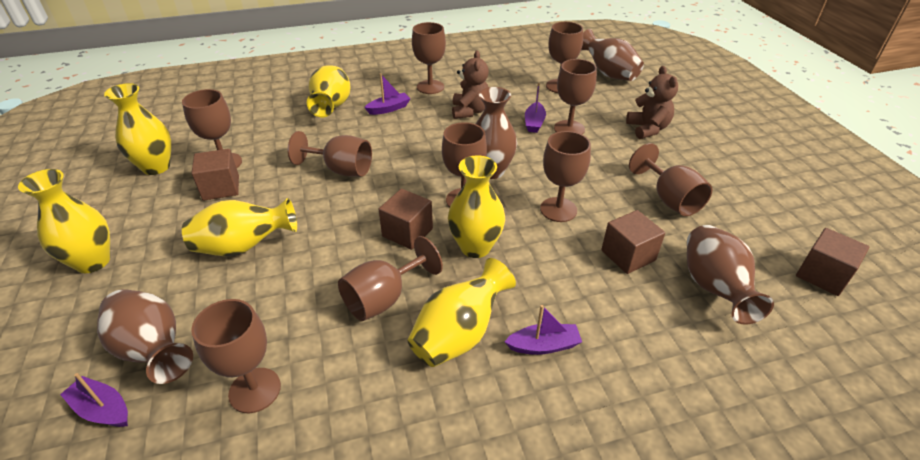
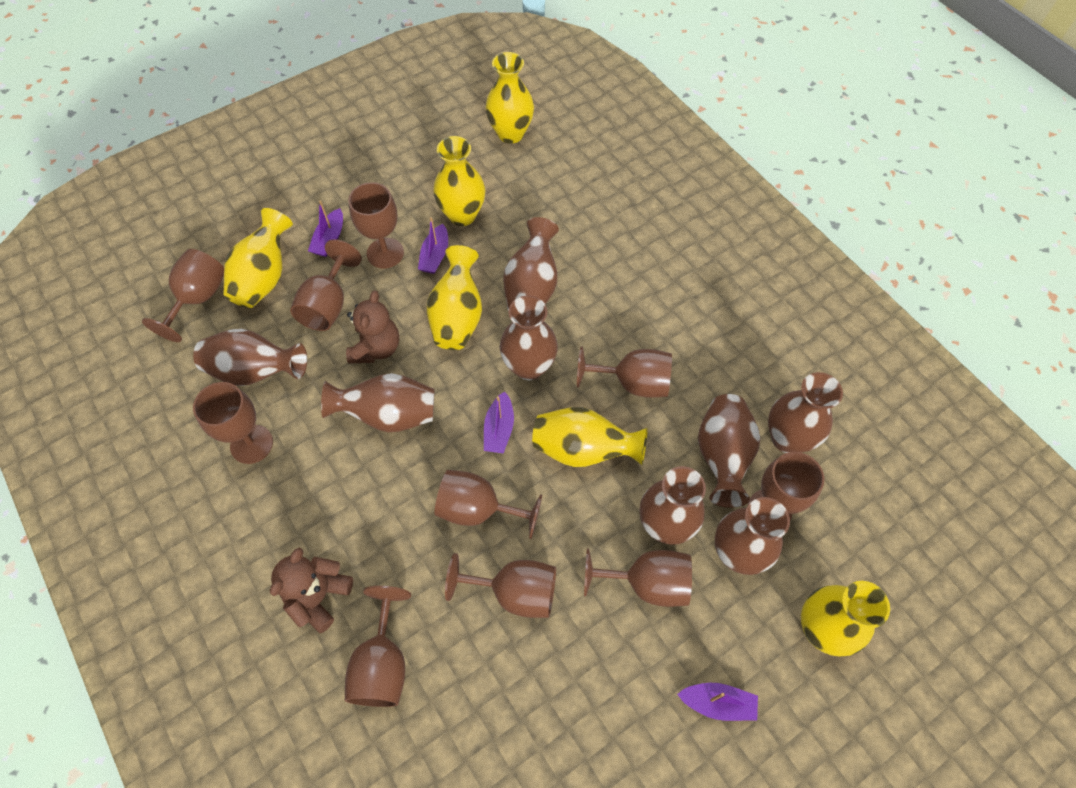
brown cube: 4 -> 0
brown vase: 4 -> 8

